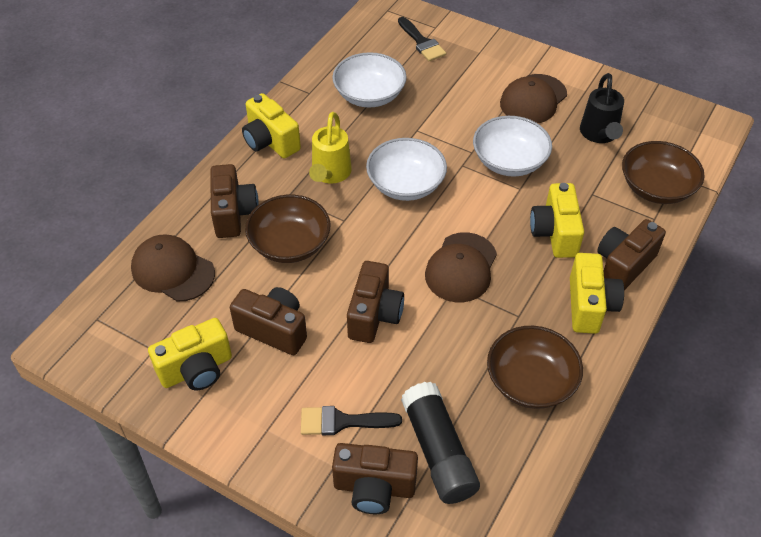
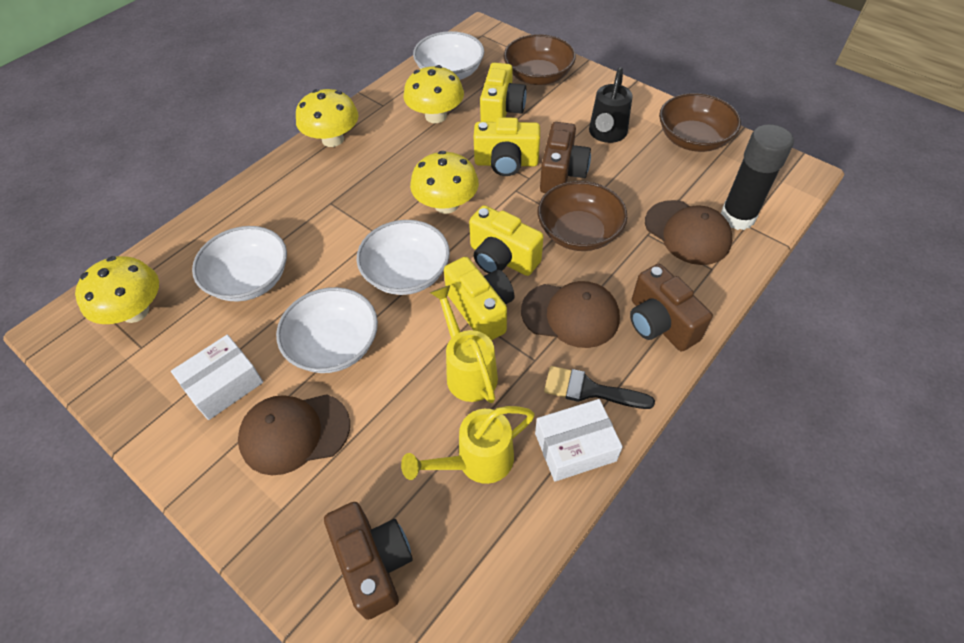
black brush: 2 -> 1
brown camera: 5 -> 3
white bowl: 3 -> 4
white box: 0 -> 2
yellow mushroom: 0 -> 4
yellow watering can: 1 -> 2

